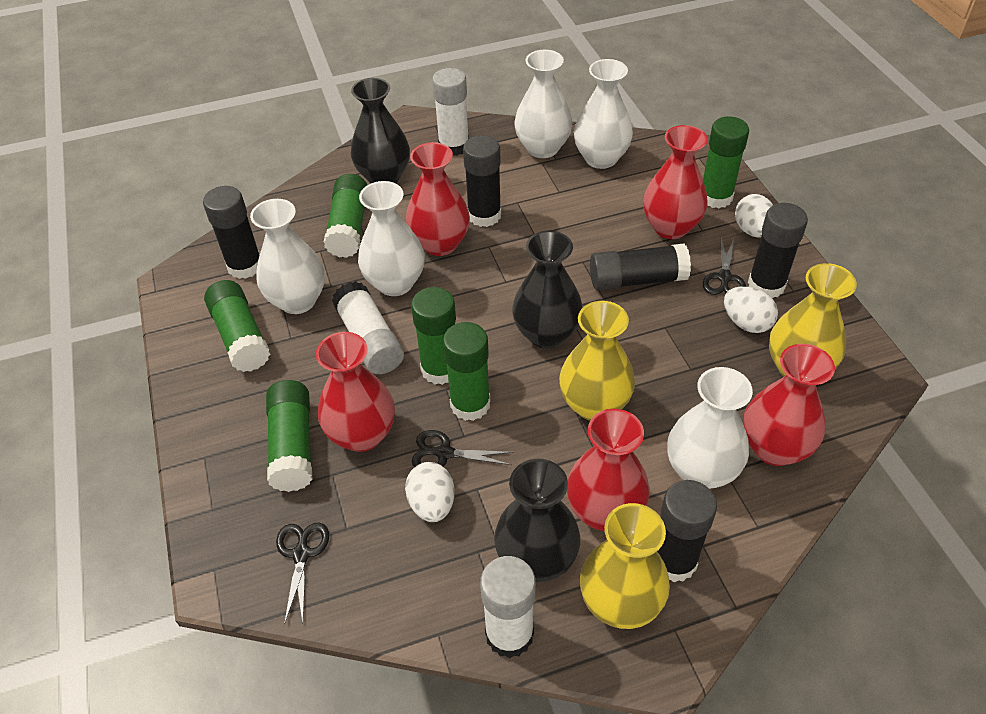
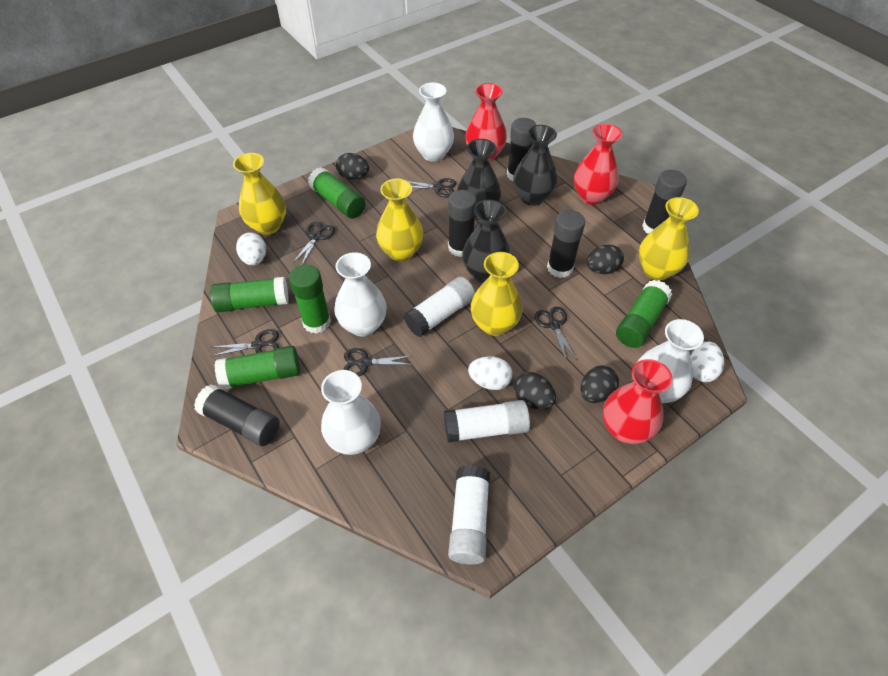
black egg: 0 -> 4
black scissors: 3 -> 5
green glue stick: 6 -> 5
red vase: 5 -> 3
white vase: 5 -> 4
yellow vase: 3 -> 4

